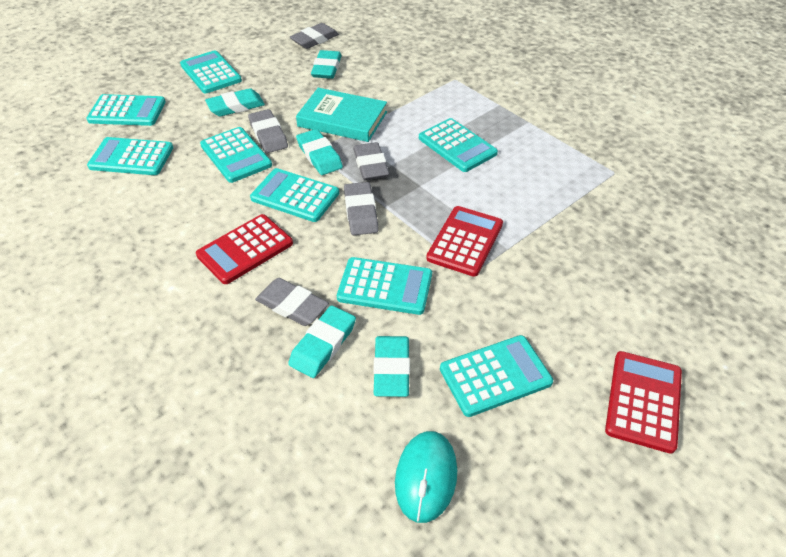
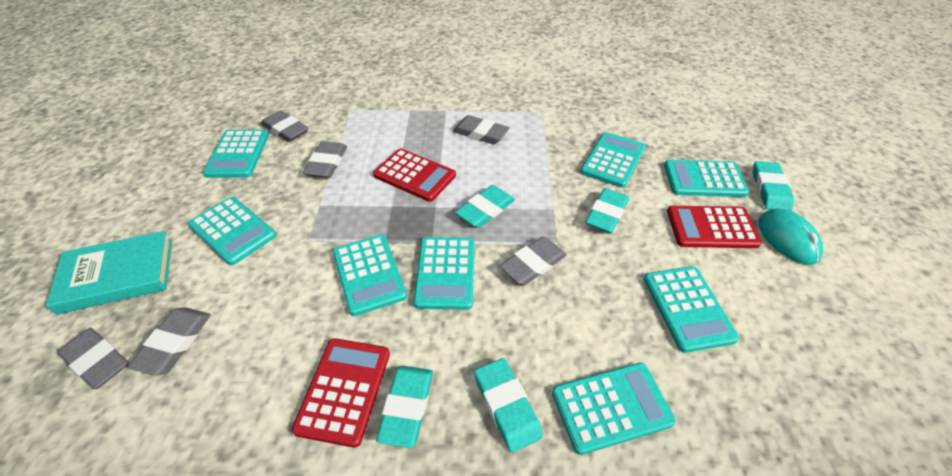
grey eraser: 5 -> 6

